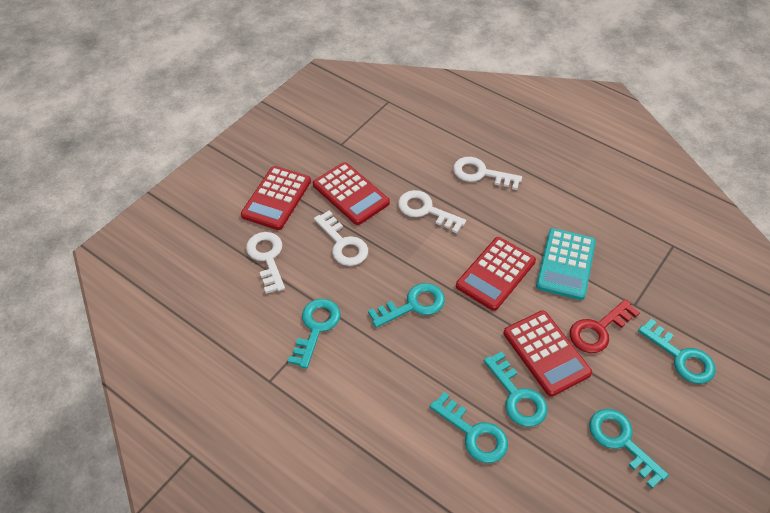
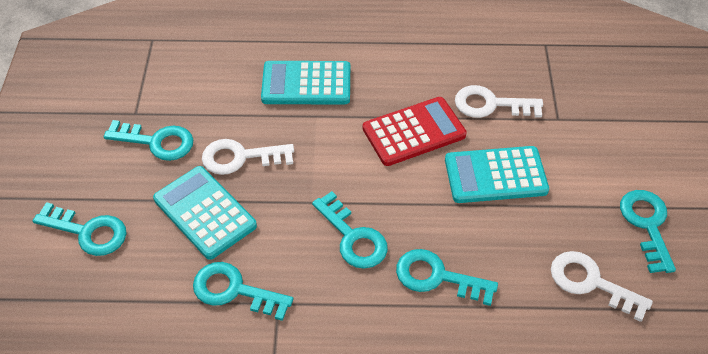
red calculator: 4 -> 1
red key: 1 -> 0
turquoise calculator: 1 -> 3
white key: 4 -> 3

